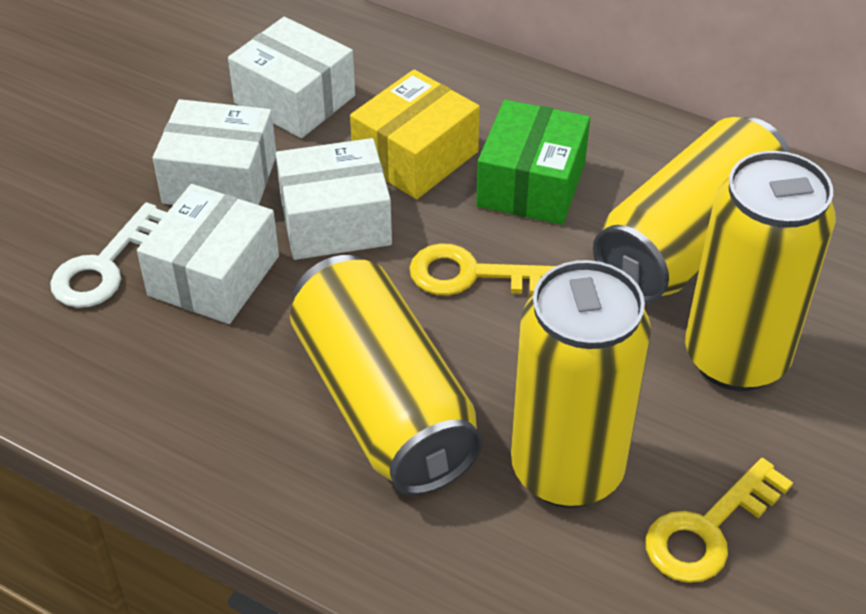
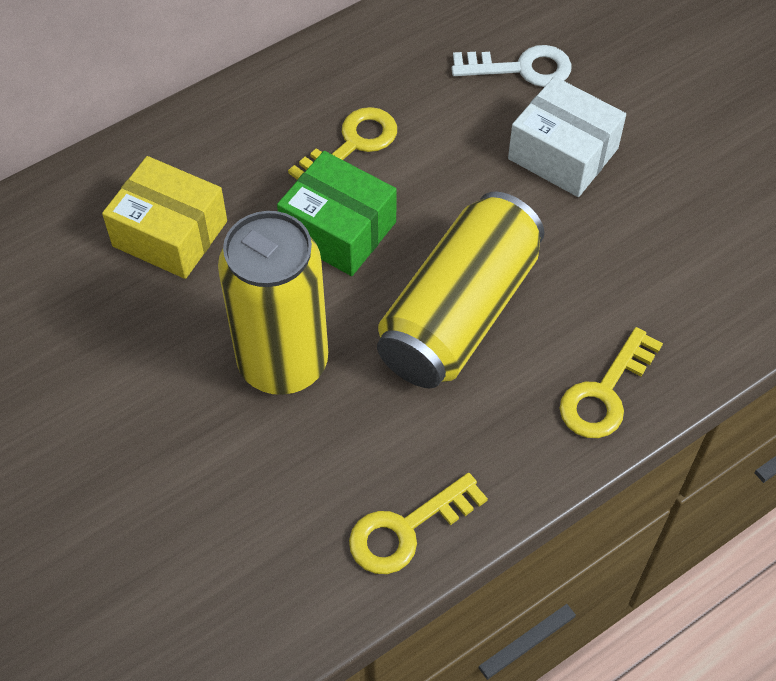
white box: 4 -> 1
yellow can: 4 -> 2
yellow key: 2 -> 3

